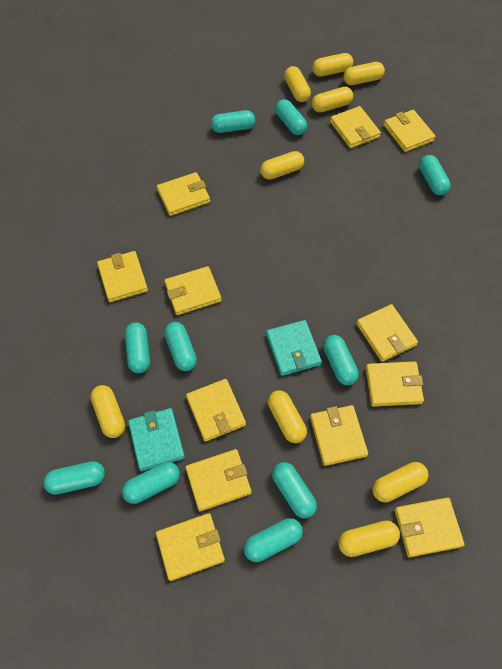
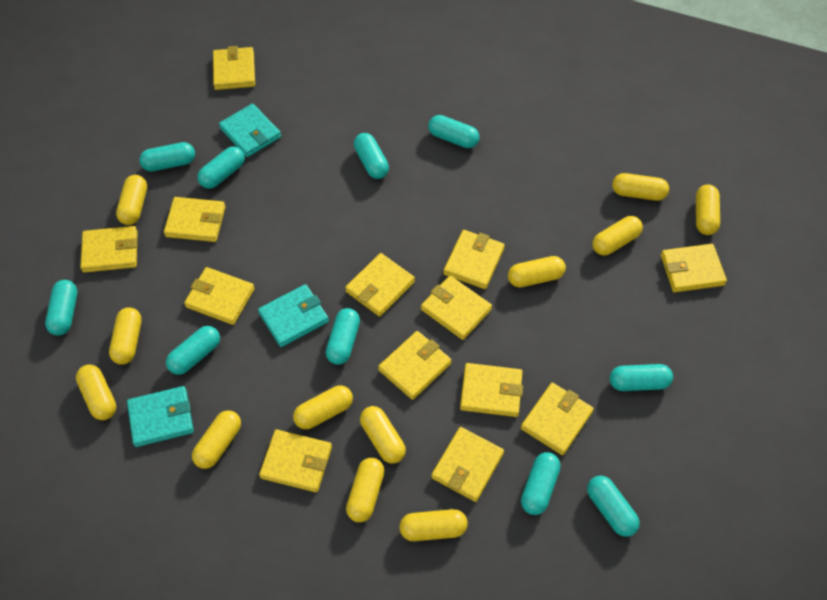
turquoise wallet: 2 -> 3
yellow capsule: 9 -> 12
yellow wallet: 12 -> 13

